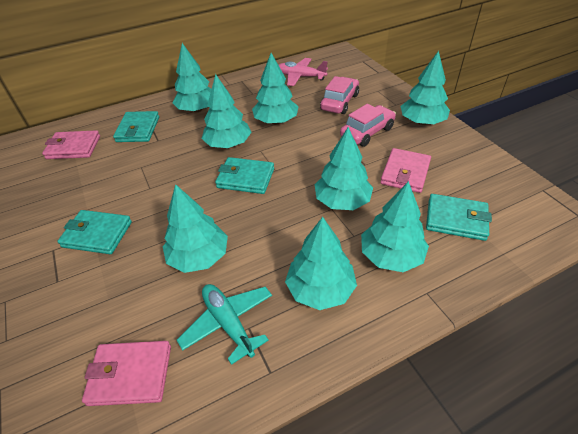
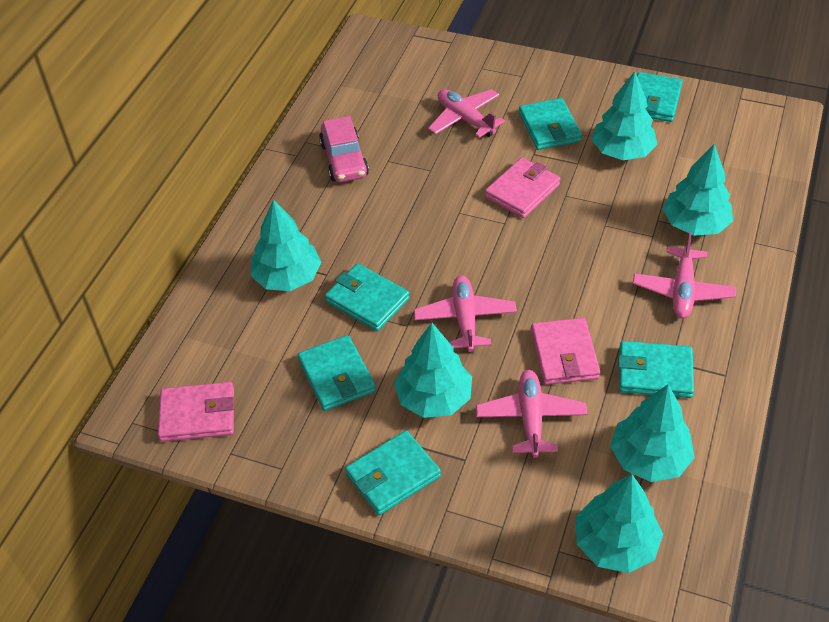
pink car: 2 -> 1
pink plane: 1 -> 4
turquoise plane: 1 -> 0
turquoise tree: 8 -> 6
turquoise wallet: 4 -> 6

